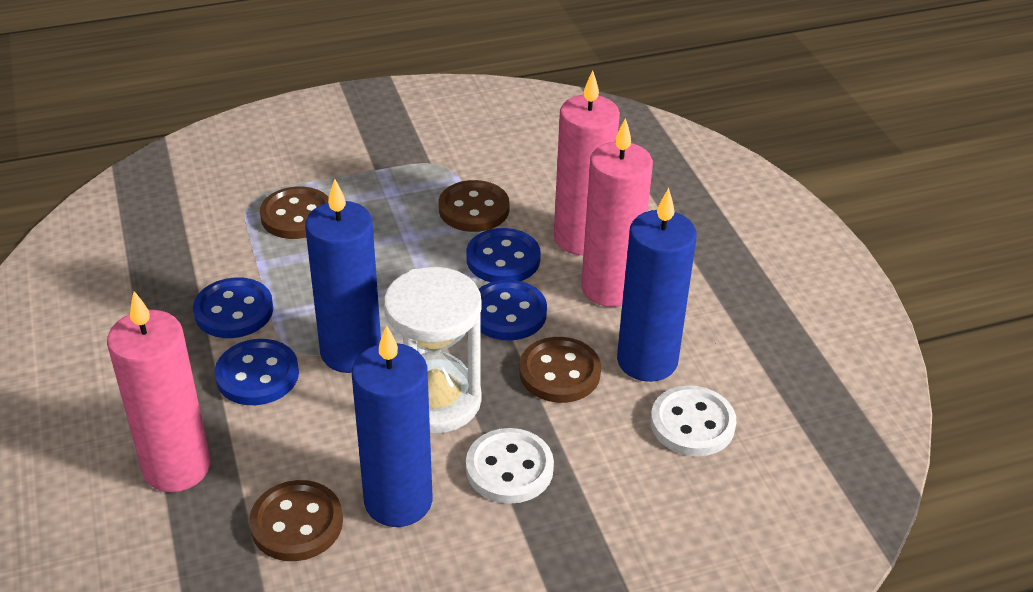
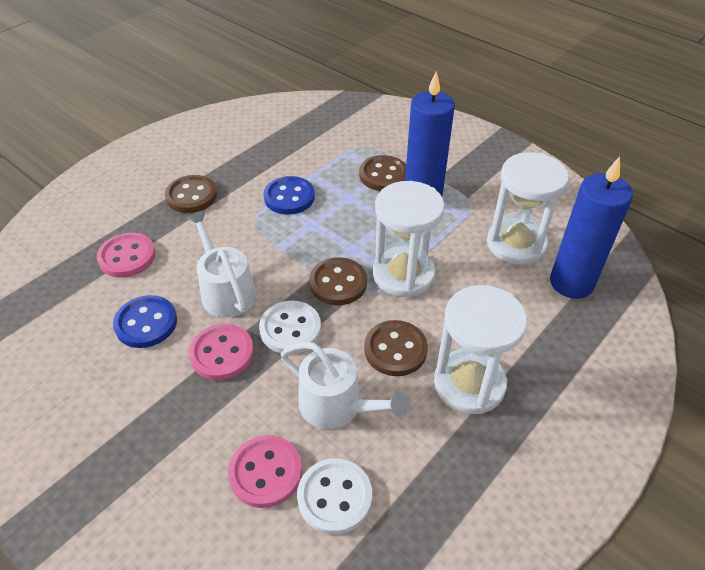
blue button: 4 -> 2
blue candle: 3 -> 2
pink button: 0 -> 3
pink candle: 3 -> 0
white hourglass: 1 -> 3
white watering can: 0 -> 2

